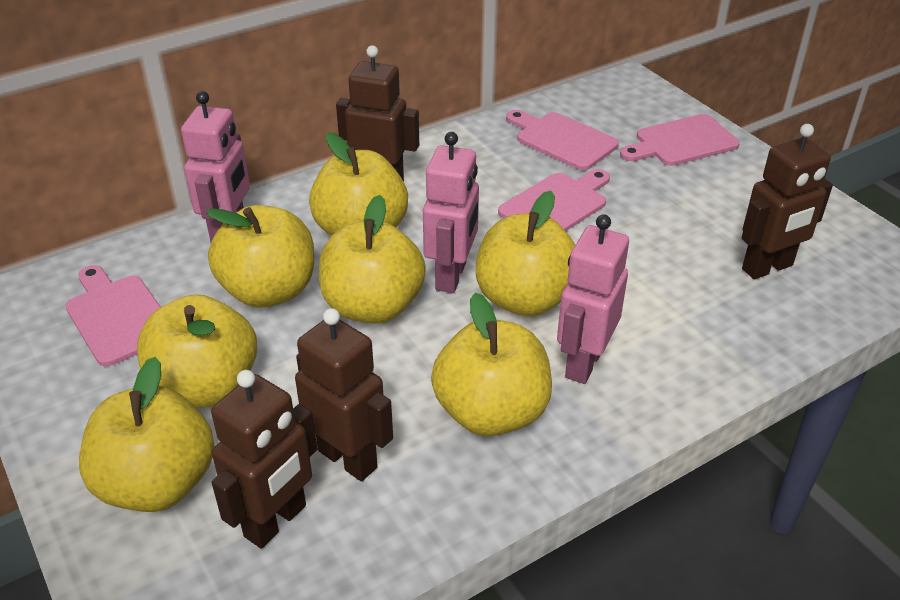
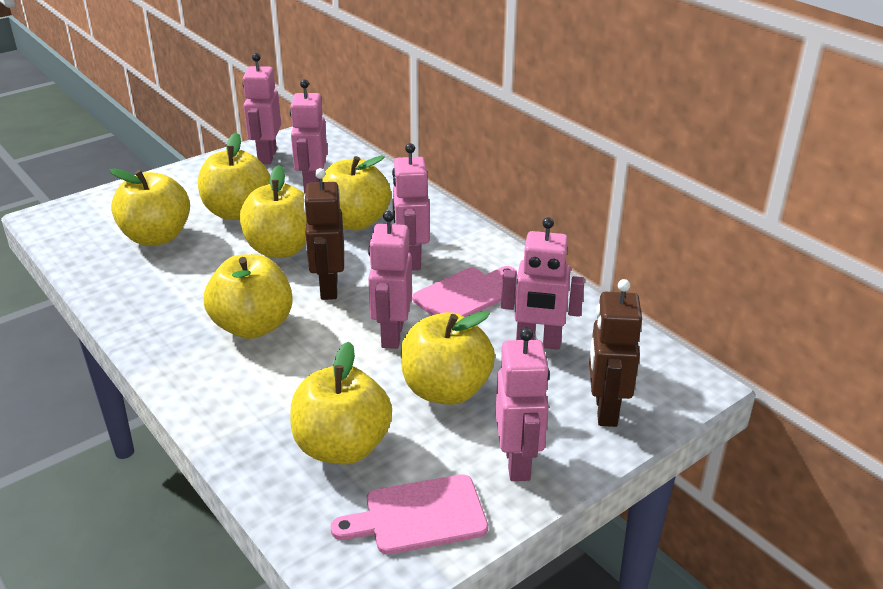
brown robot: 4 -> 2
pink cutting board: 4 -> 2
pink robot: 3 -> 6

